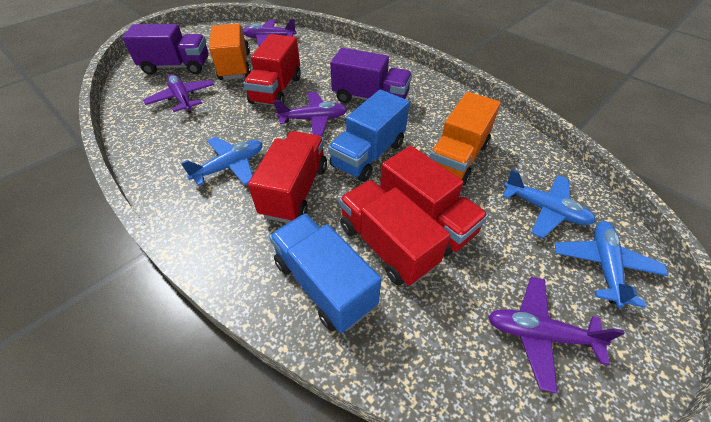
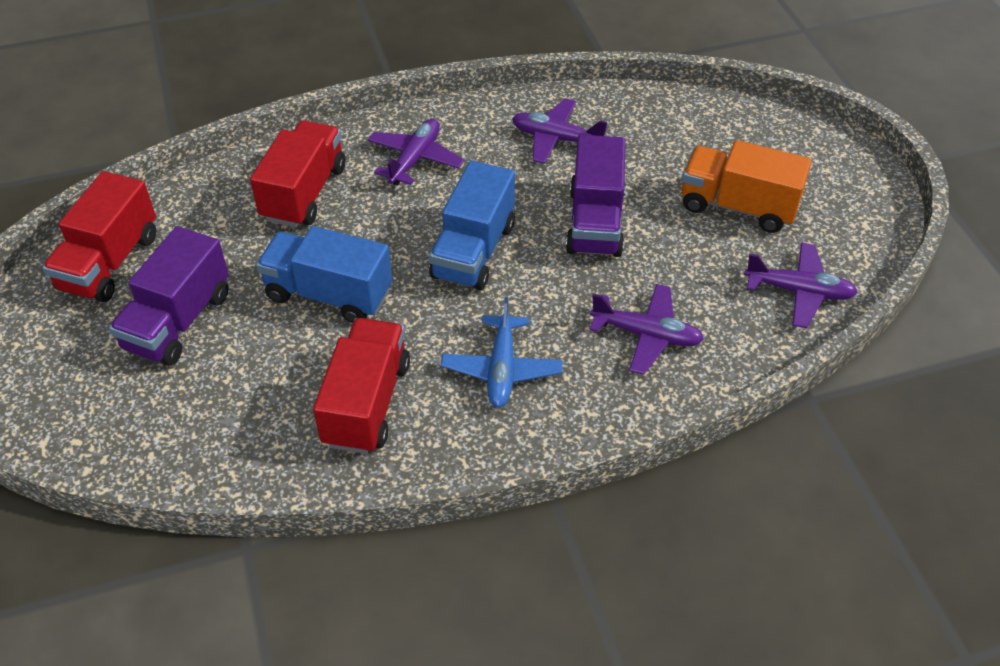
blue plane: 3 -> 1
orange truck: 2 -> 1
red truck: 4 -> 3

